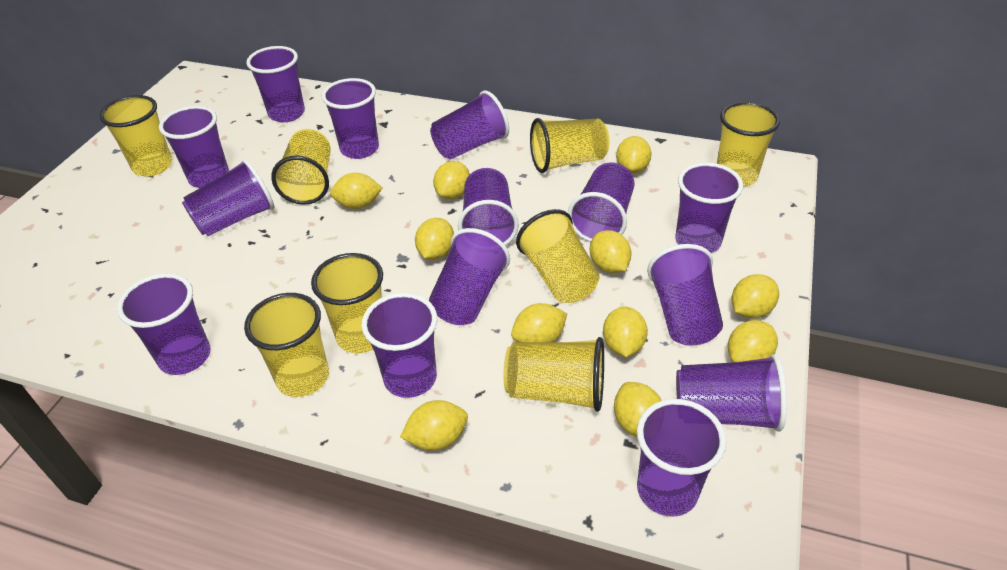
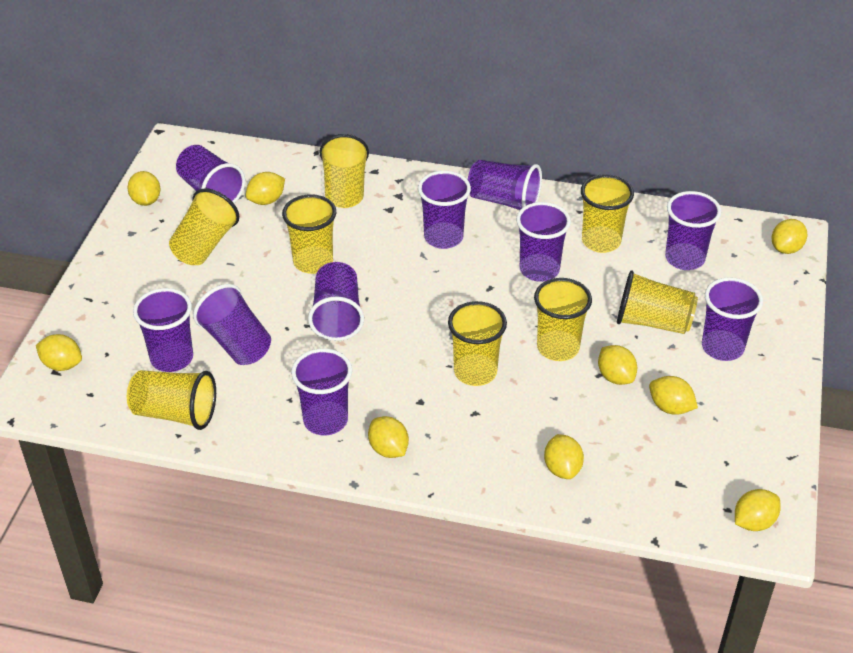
purple cup: 14 -> 10
yellow lemon: 11 -> 9

